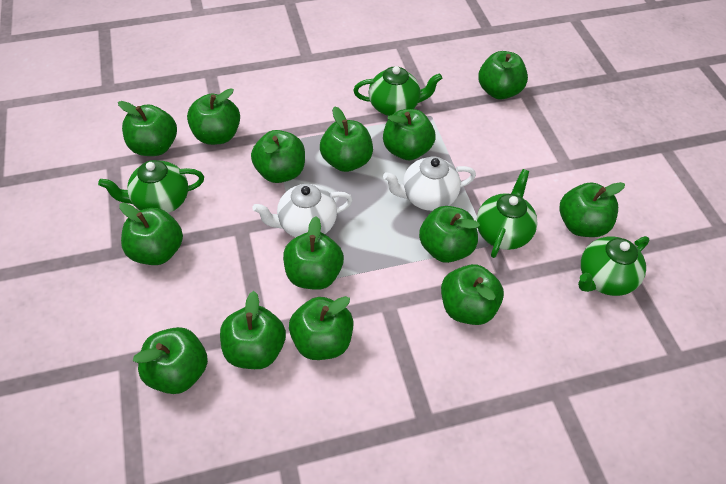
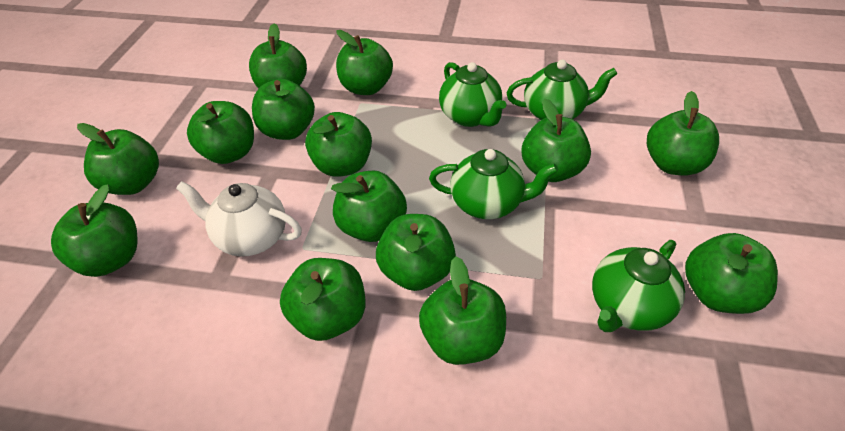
white teapot: 2 -> 1

